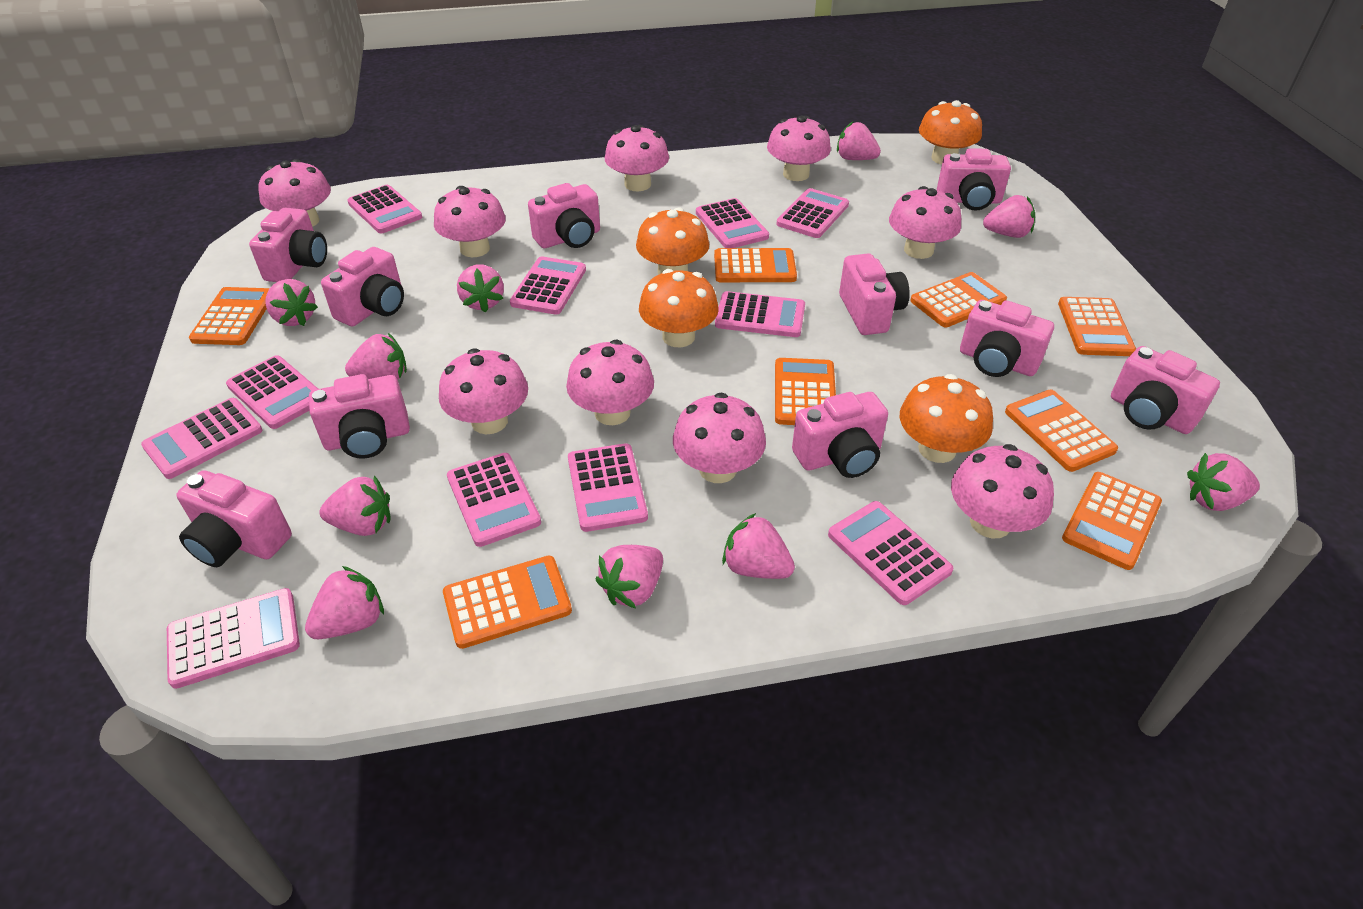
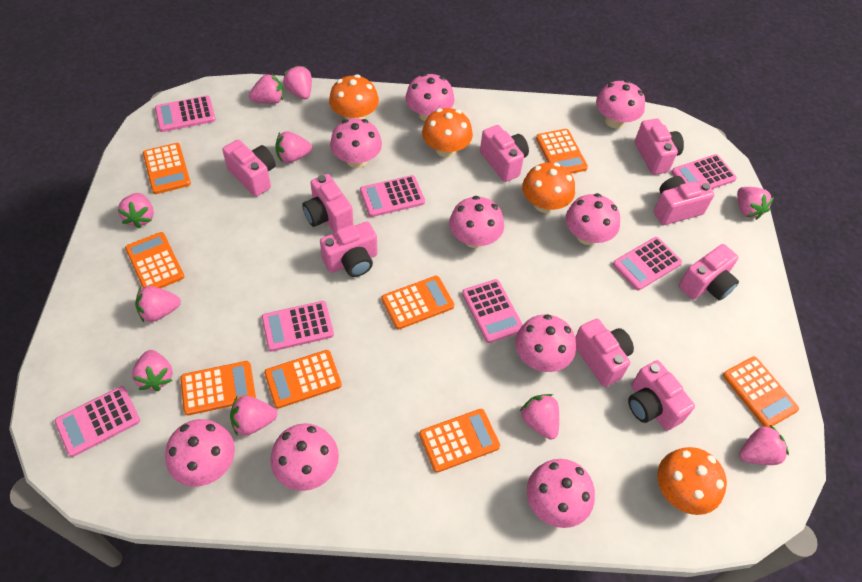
pink calculator: 11 -> 7
pink camera: 10 -> 9

